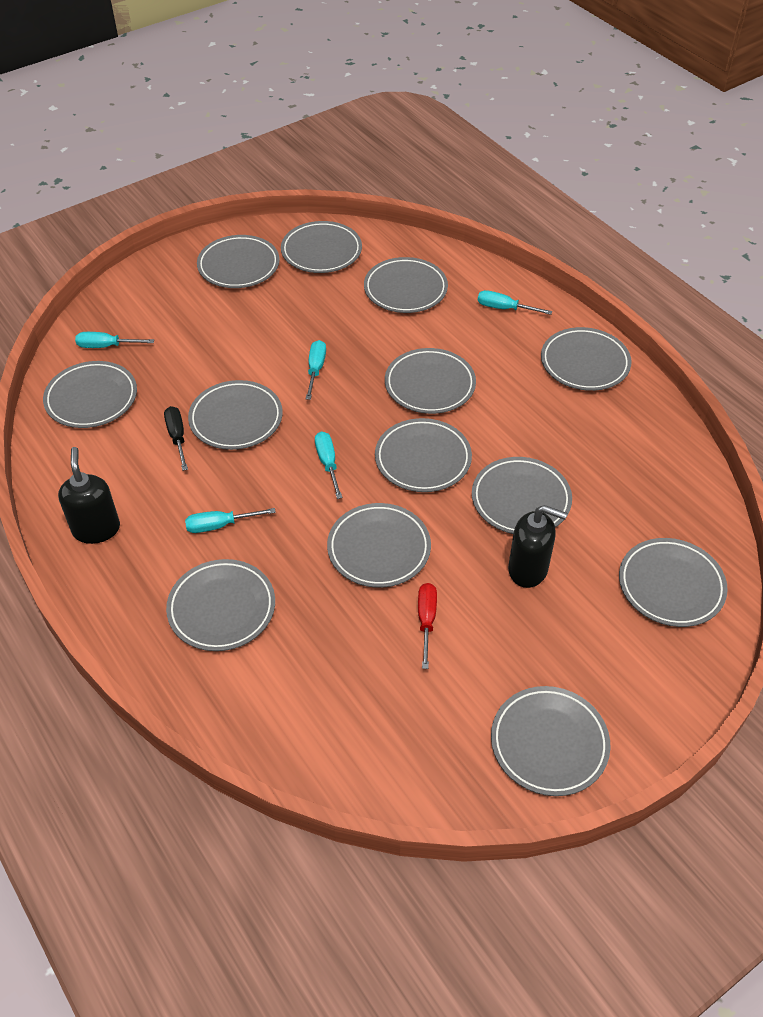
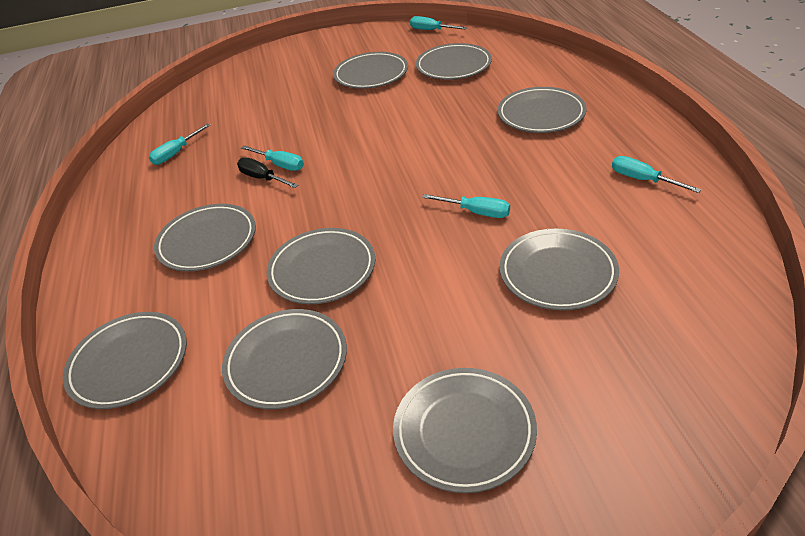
black soap dispenser: 2 -> 0
grey plate: 13 -> 9
red screwdriver: 1 -> 0

